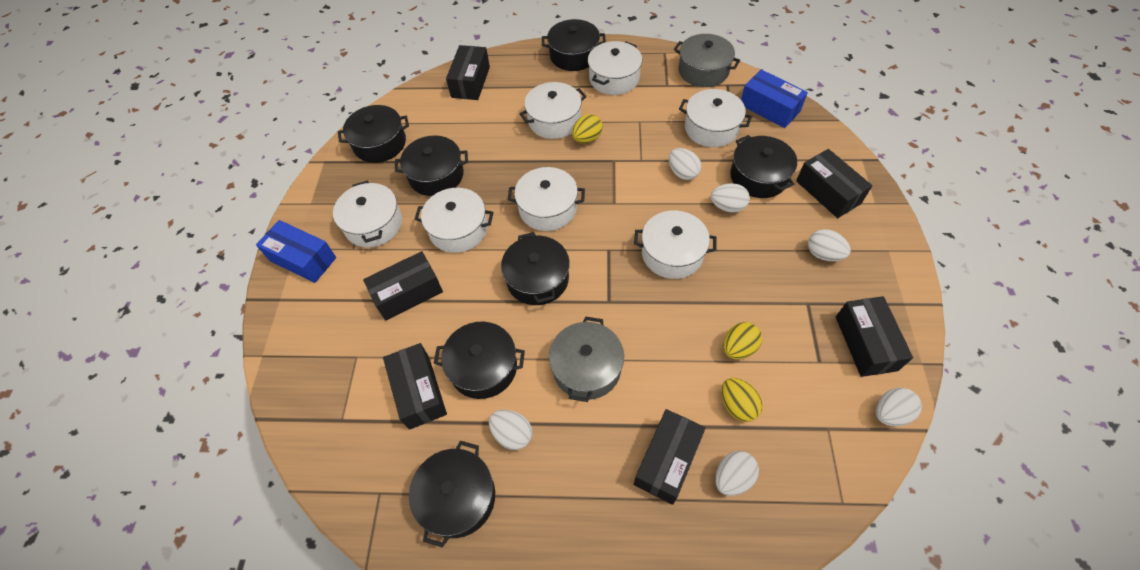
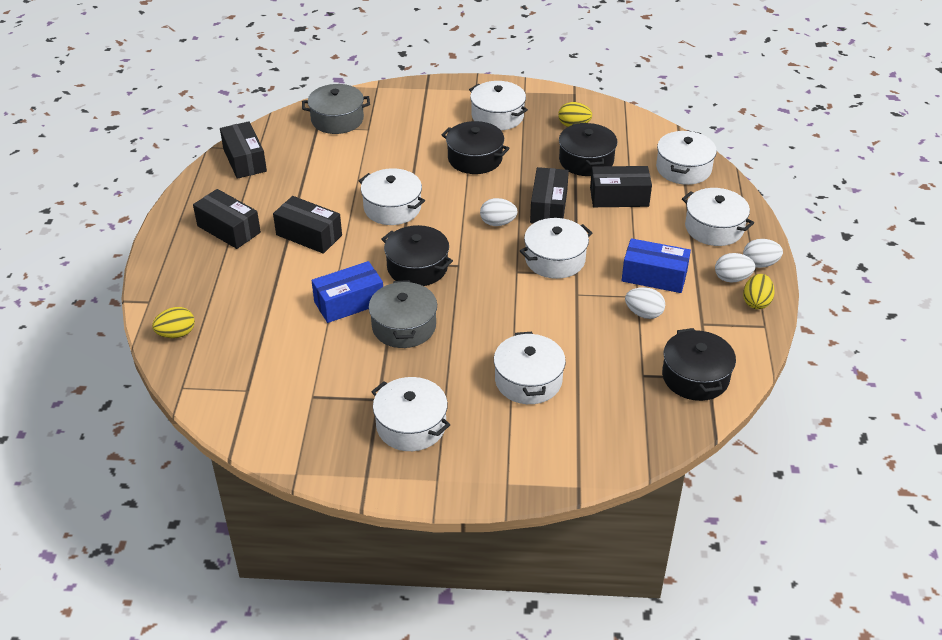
black box: 6 -> 5
black pot: 7 -> 4
white egg: 6 -> 4

